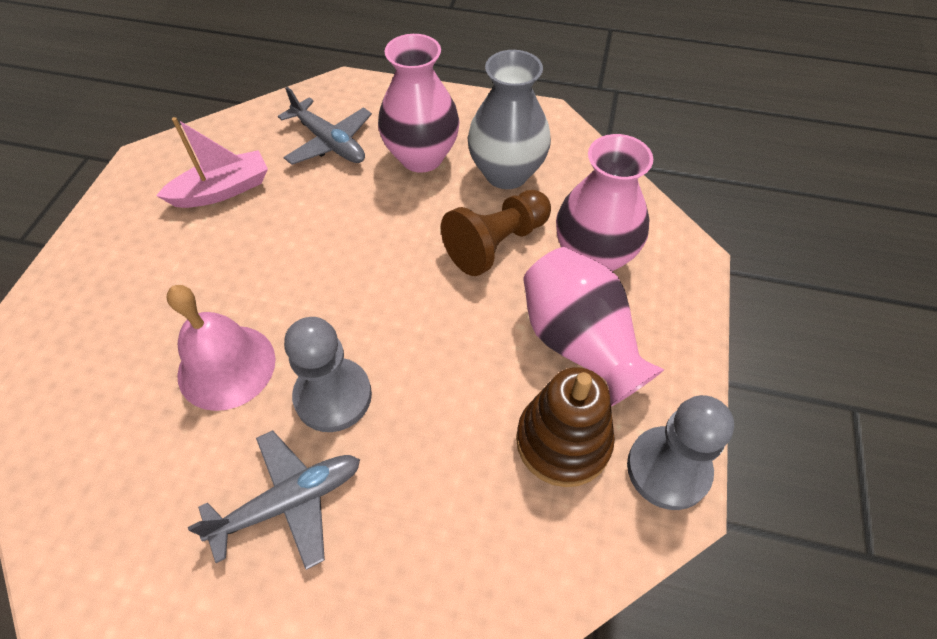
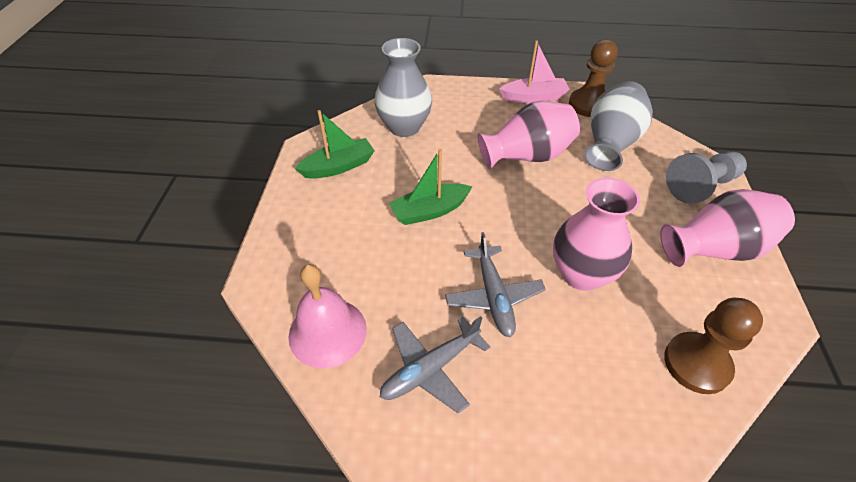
brown pawn: 1 -> 2
brown stacking toy: 1 -> 0
green boat: 0 -> 2
grey pawn: 2 -> 1
grey vase: 1 -> 2

